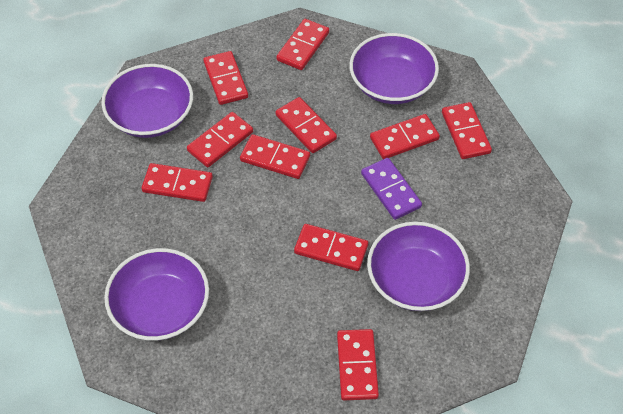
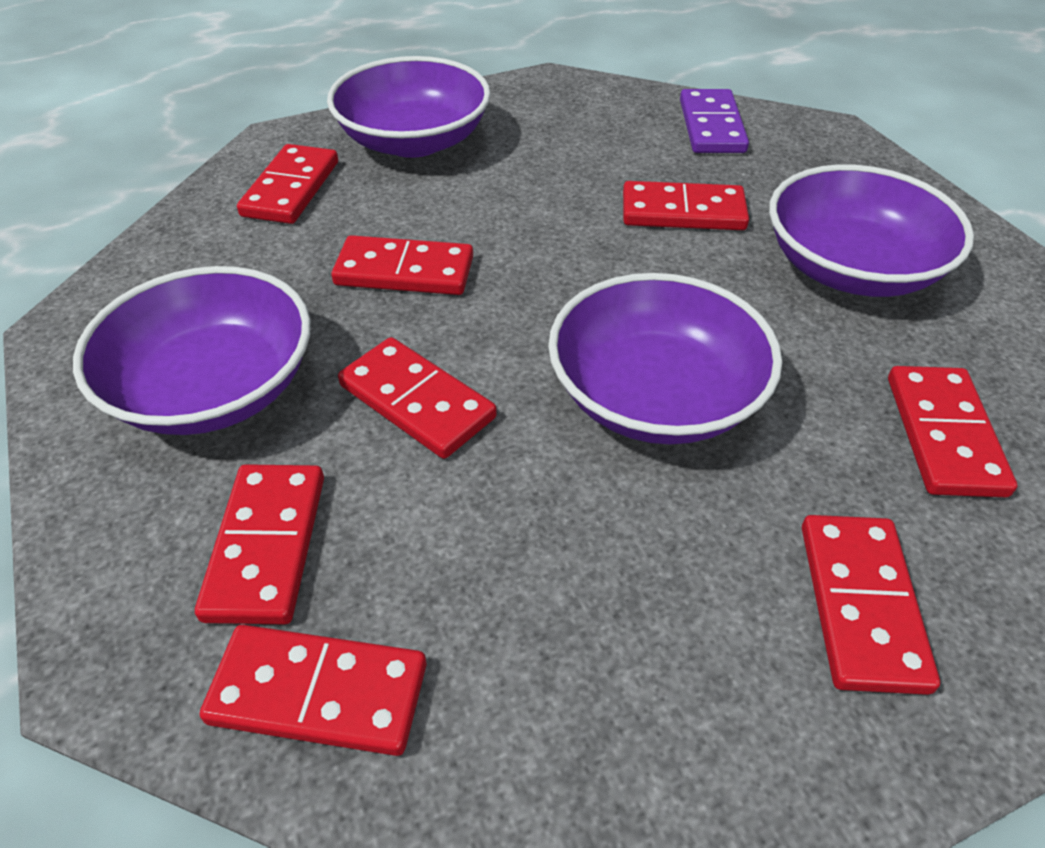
red domino: 10 -> 8

